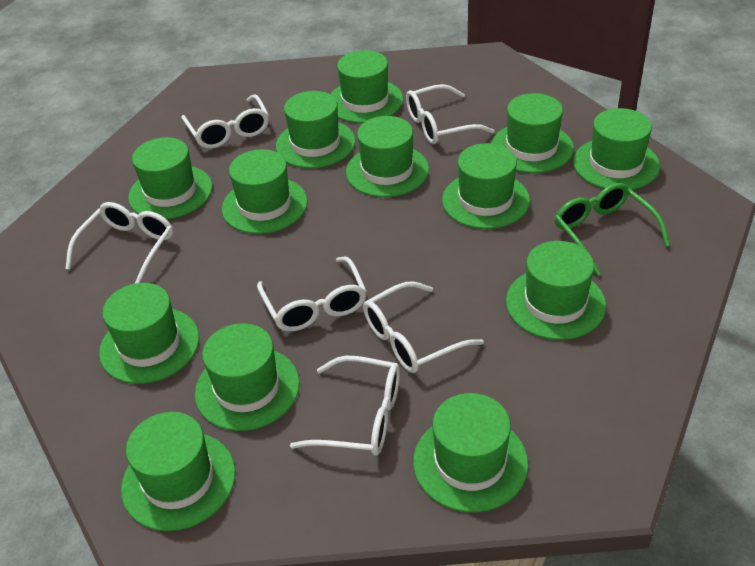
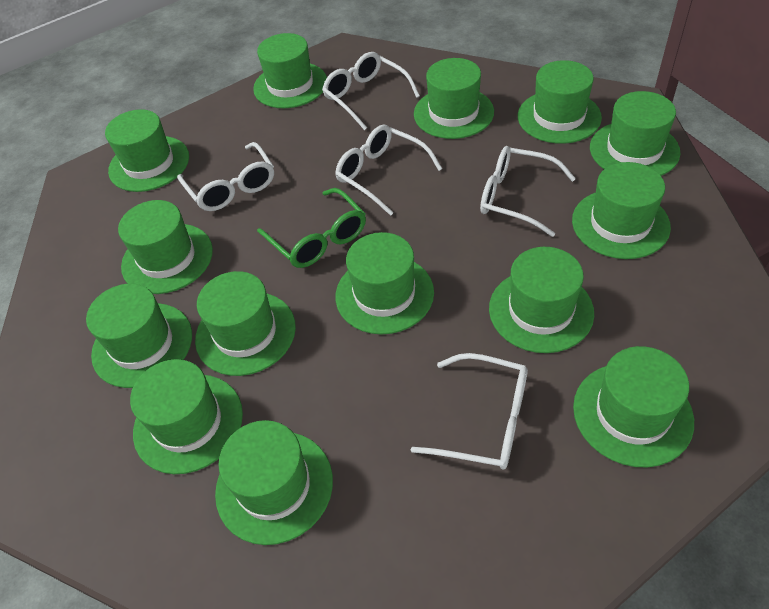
green hat: 13 -> 14
white glasses: 6 -> 5

